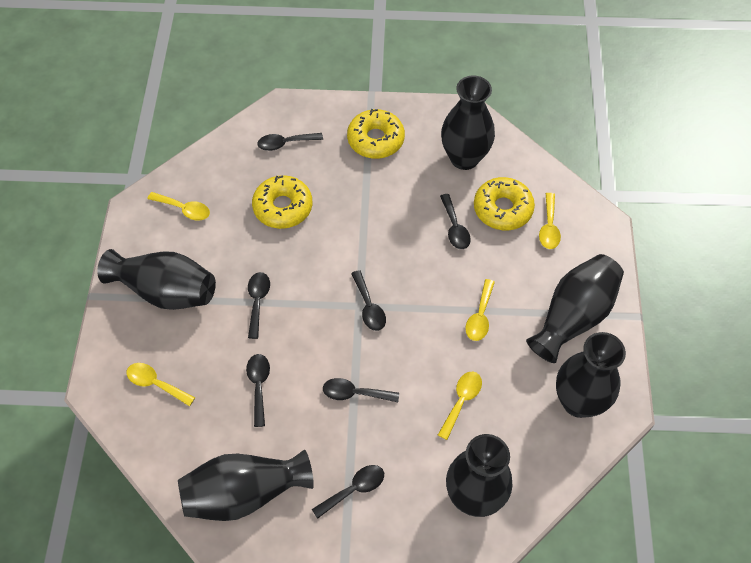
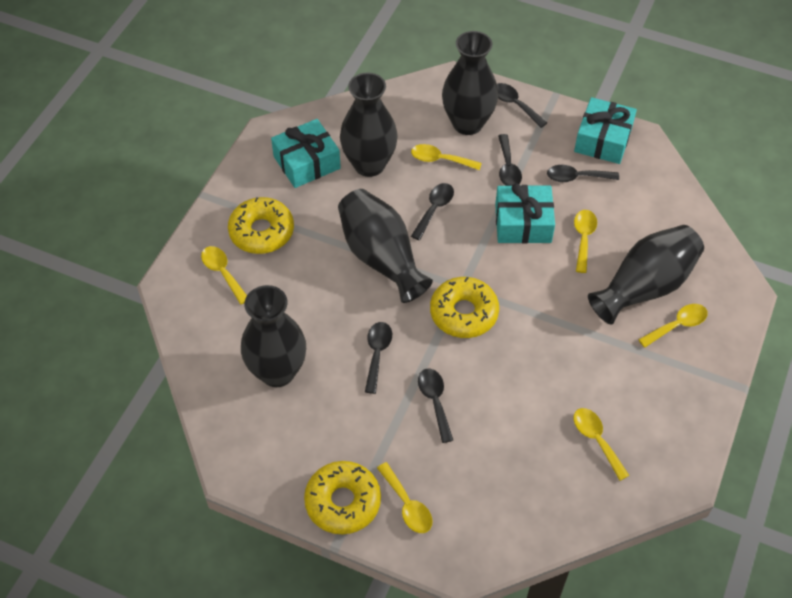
black spoon: 7 -> 6
black vase: 6 -> 5
turquoise gift: 0 -> 3
yellow spoon: 5 -> 6

